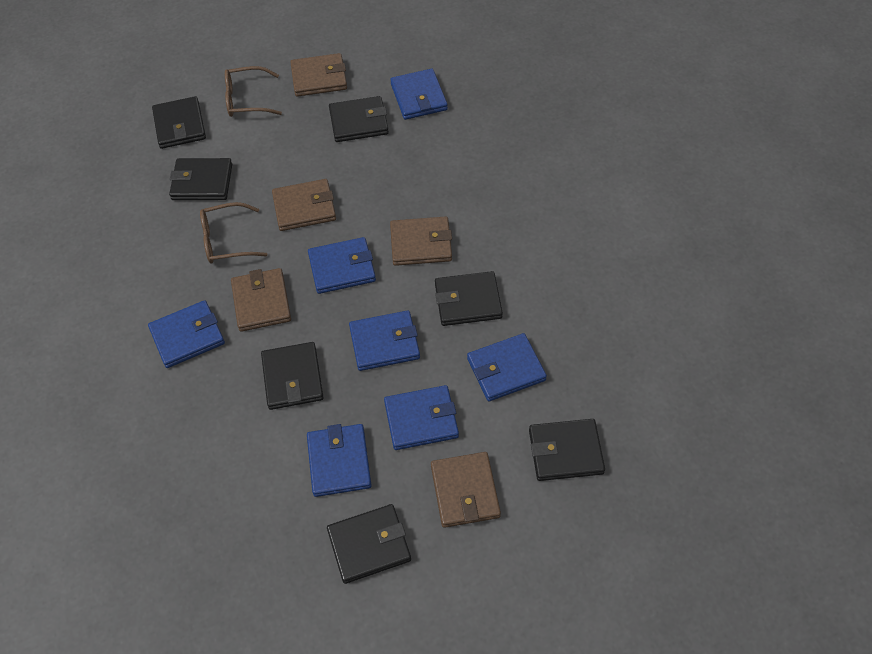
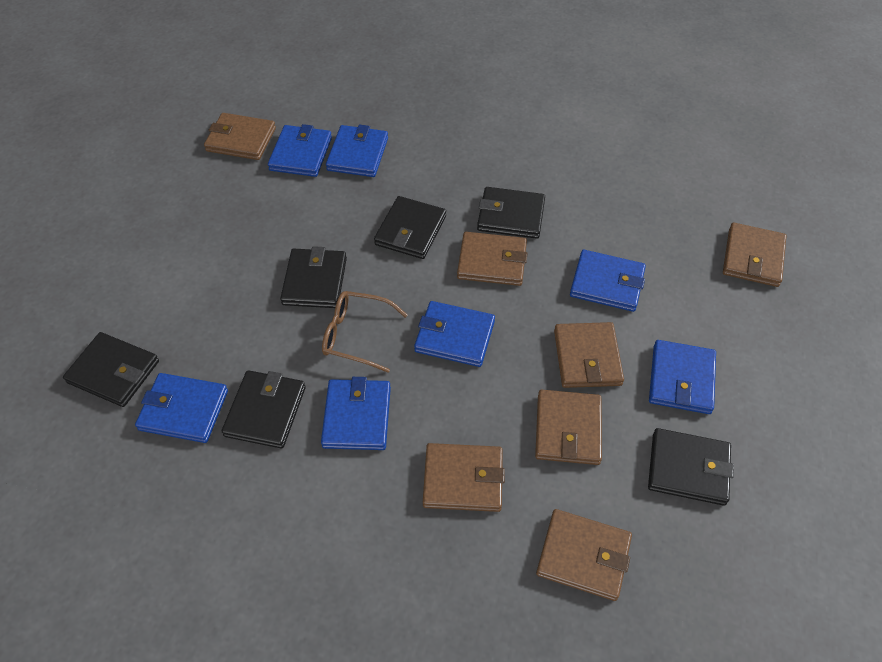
black wallet: 7 -> 6
brown glasses: 2 -> 1
brown wallet: 5 -> 7

